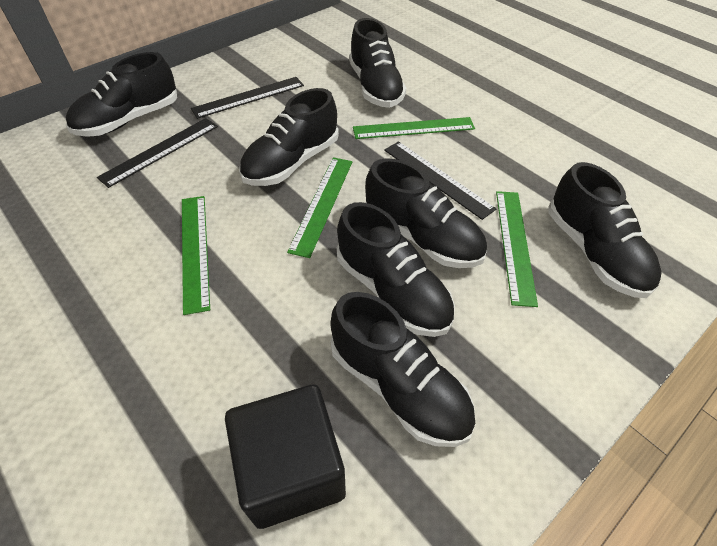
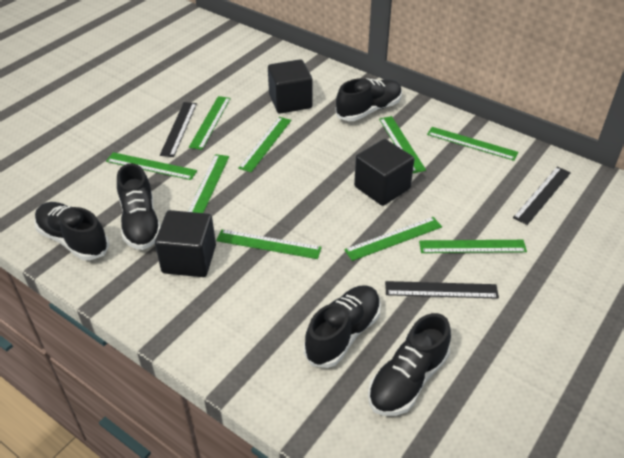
black cube: 1 -> 3
black shoe: 7 -> 5
green ruler: 4 -> 9

